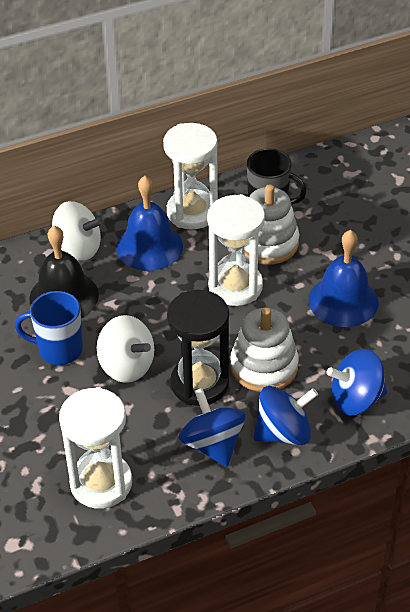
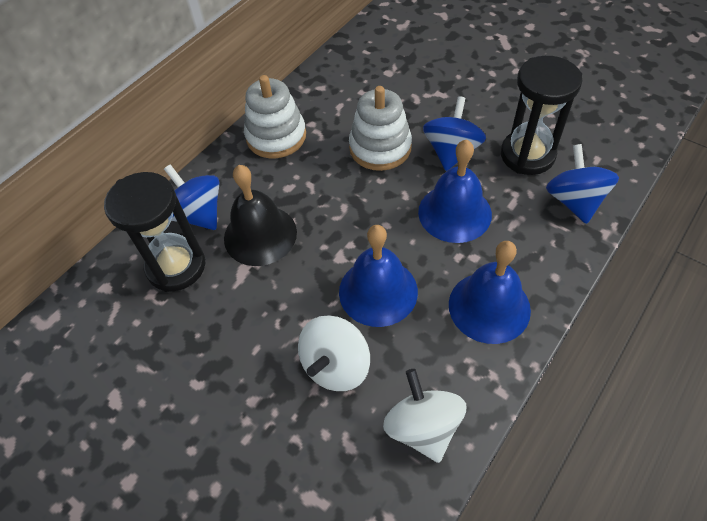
black hourglass: 1 -> 2
black mug: 1 -> 0
blue bell: 2 -> 3
blue mug: 1 -> 0
white hourglass: 3 -> 0

